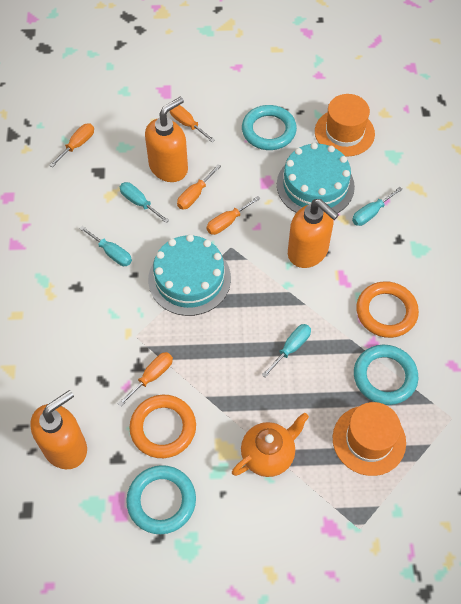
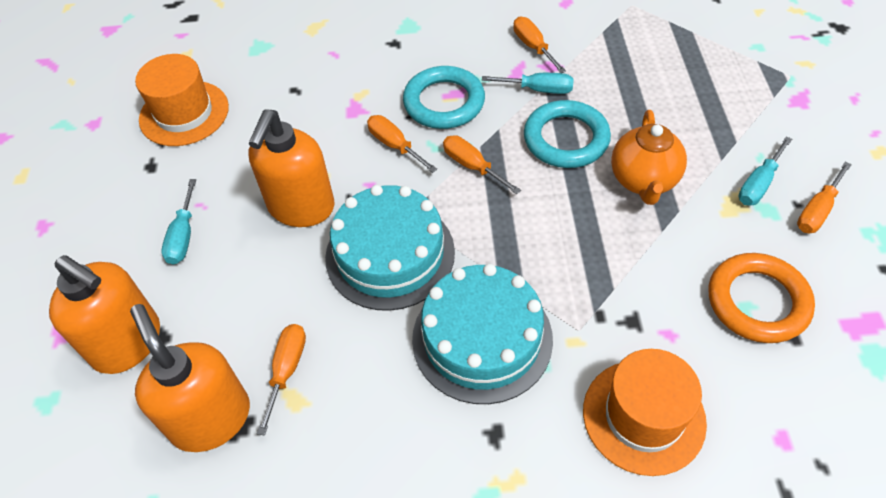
orange ring: 2 -> 1
turquoise ring: 3 -> 2
turquoise screwdriver: 4 -> 3

